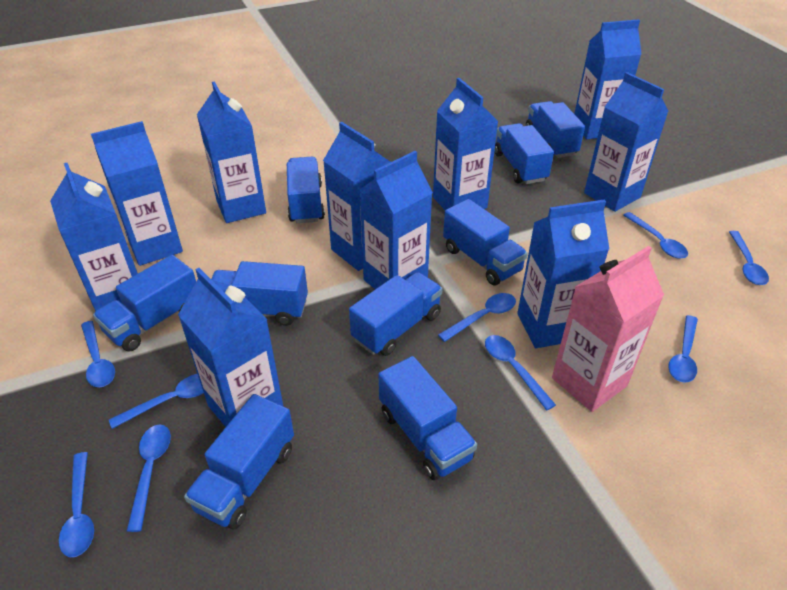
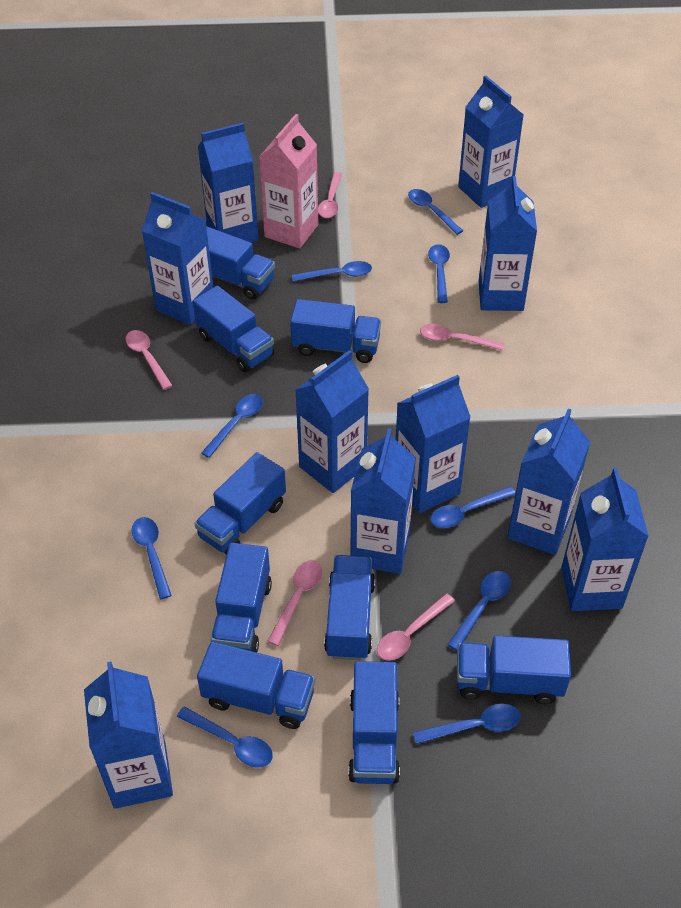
pink spoon: 0 -> 5

